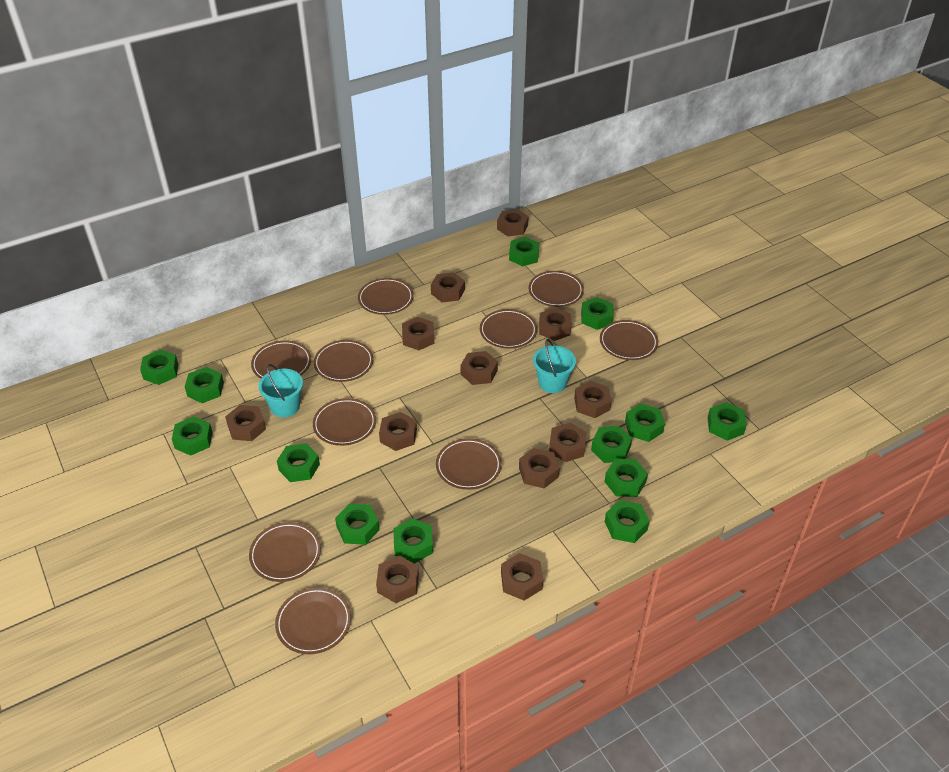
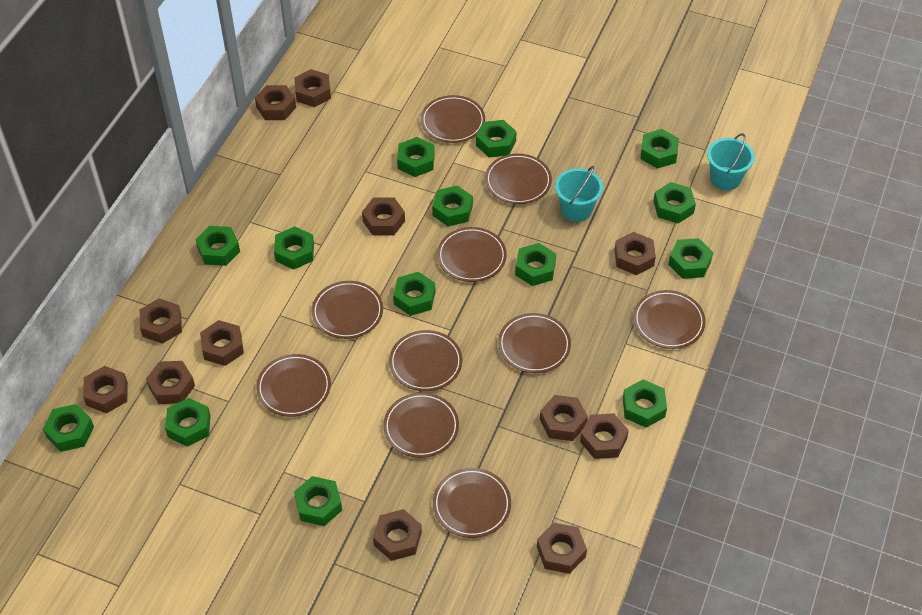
green nut: 13 -> 14

